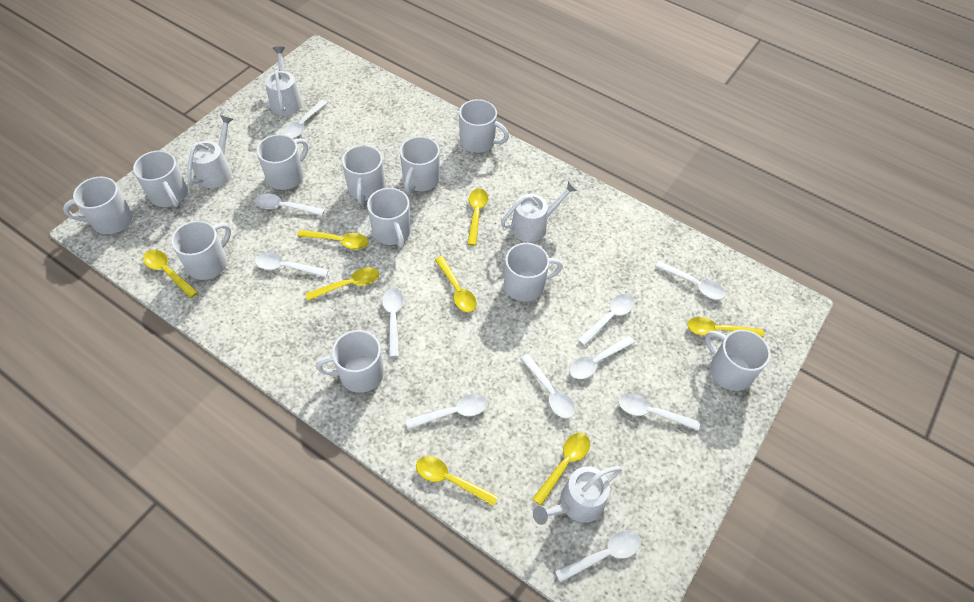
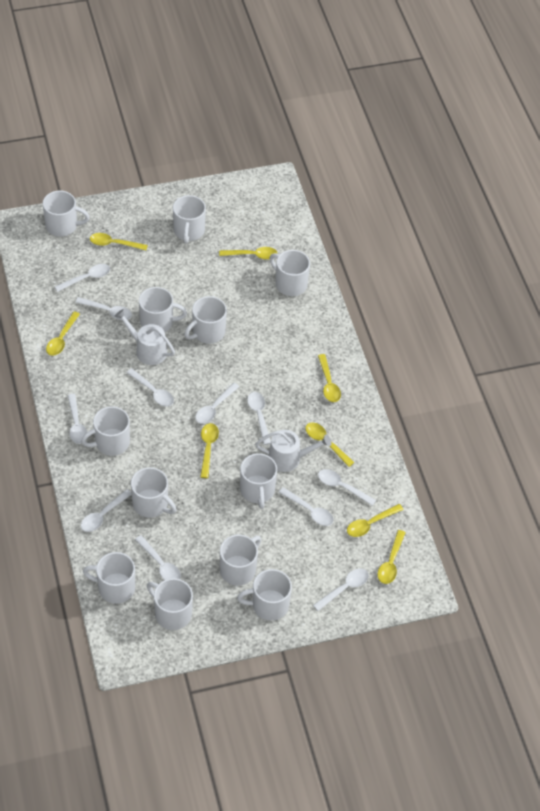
white mug: 11 -> 12
white watering can: 4 -> 2

